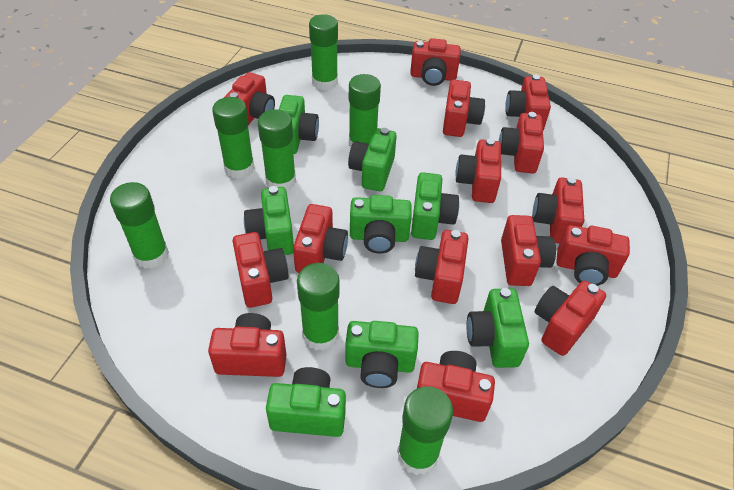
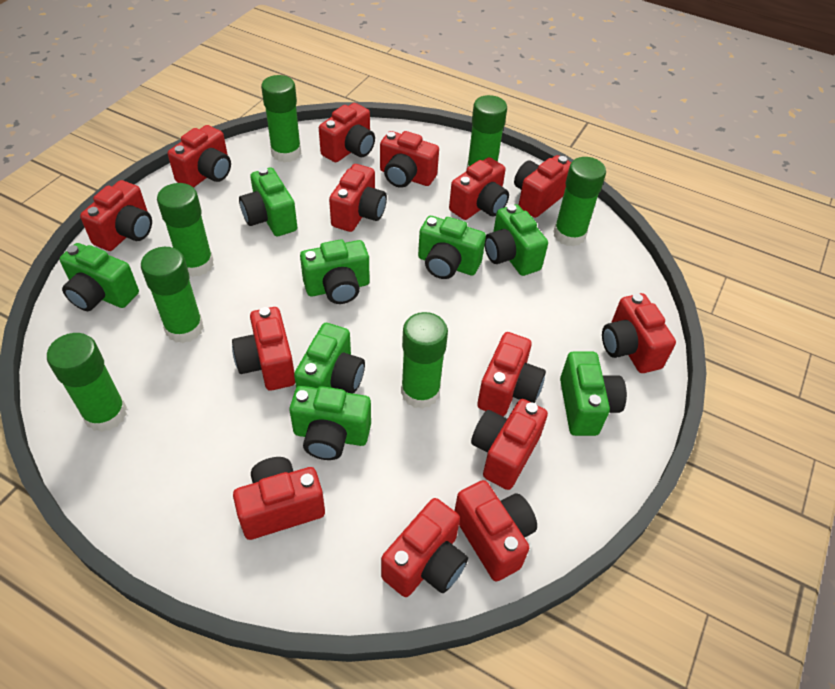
red camera: 15 -> 14

